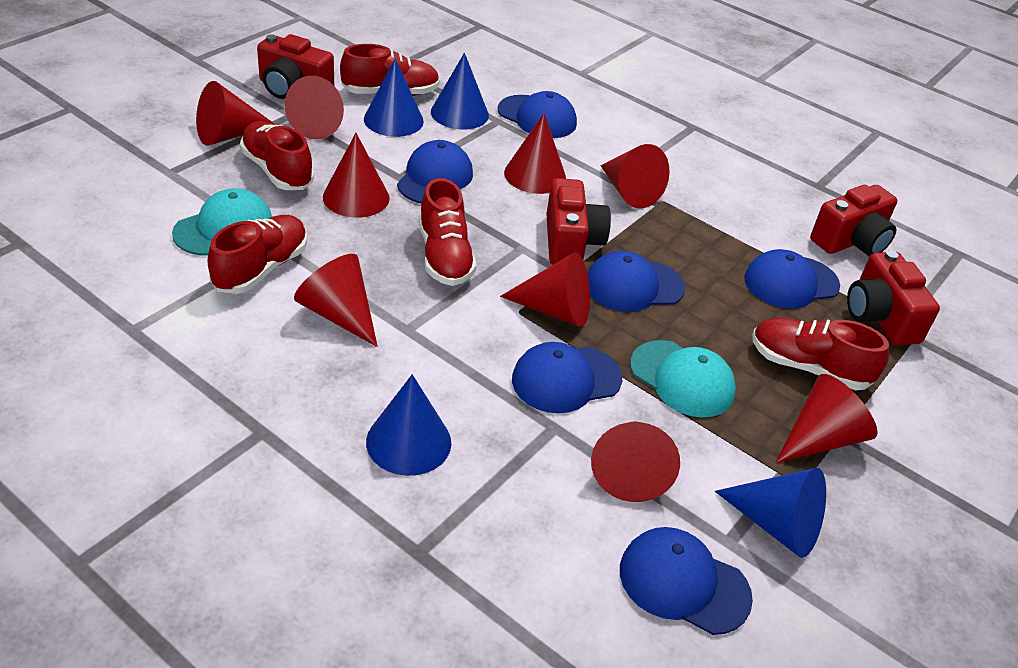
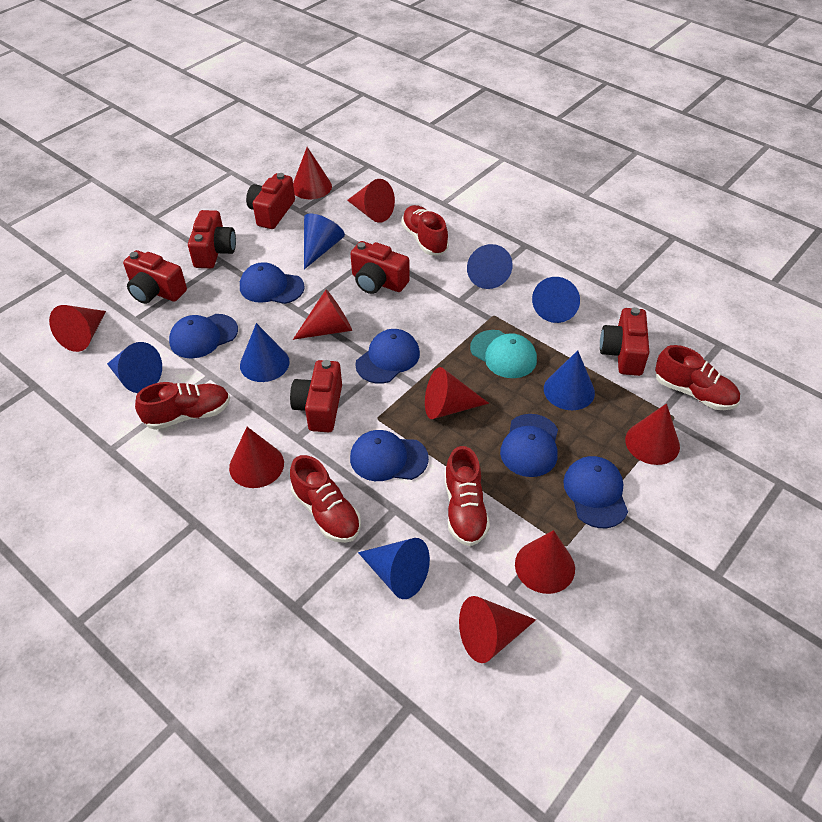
blue cone: 4 -> 7
red camera: 4 -> 6
turquoise cap: 2 -> 1

